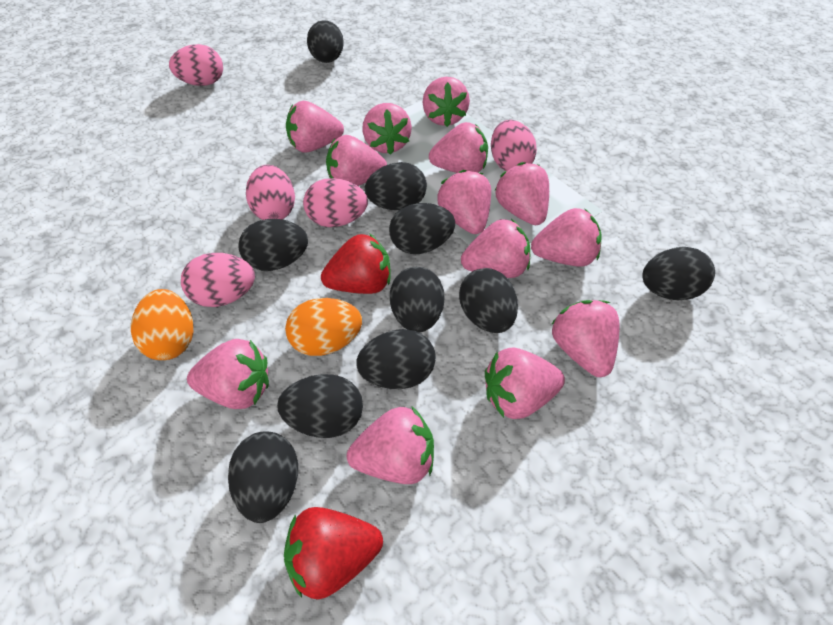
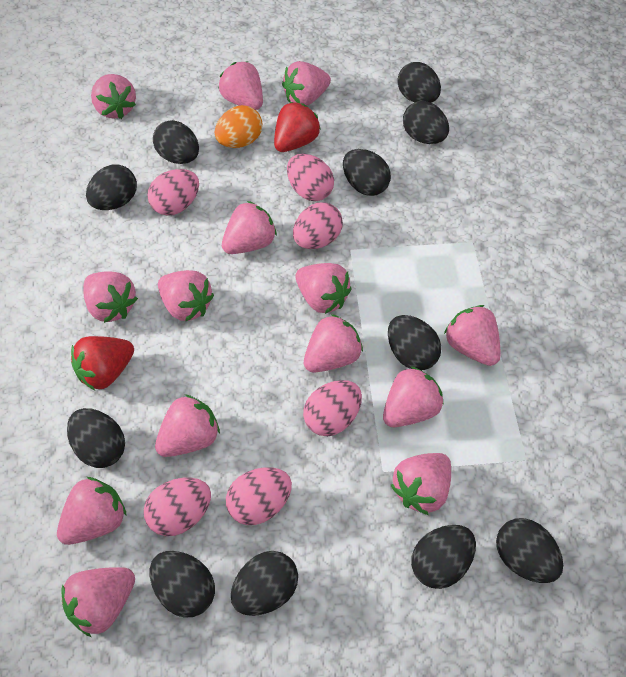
black egg: 10 -> 11
orange egg: 2 -> 1
pink egg: 5 -> 6
pink strawberry: 13 -> 14

